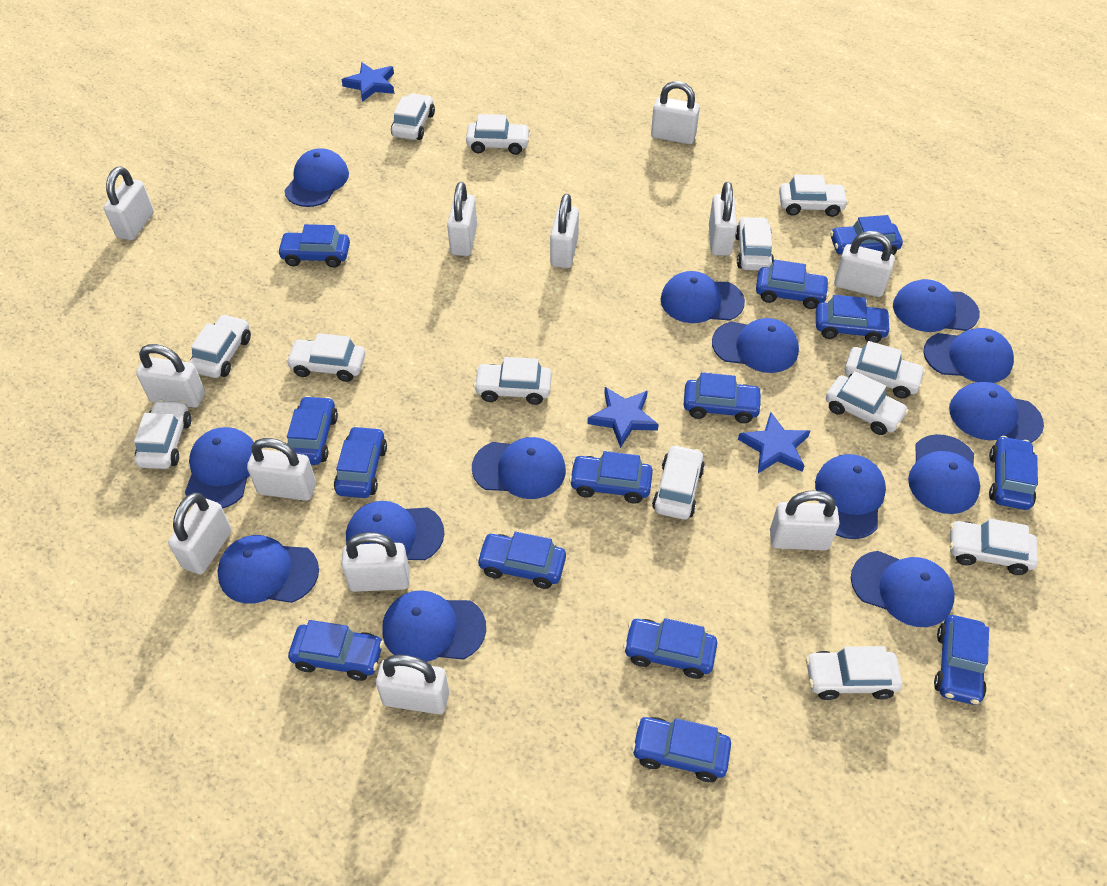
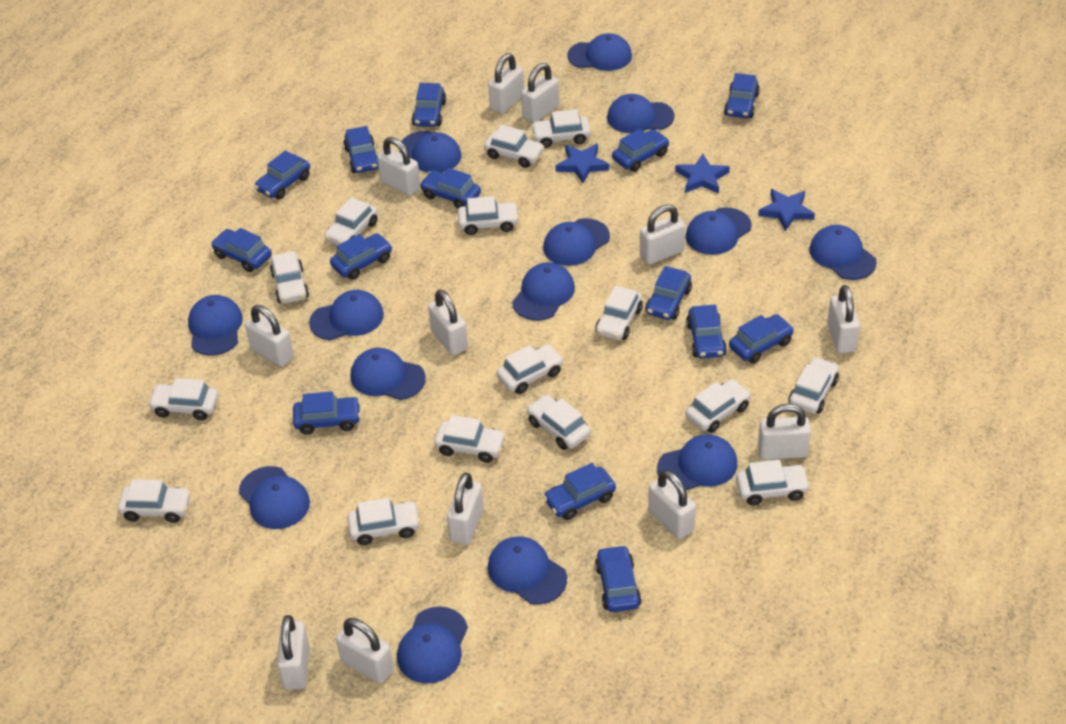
white car: 13 -> 15

